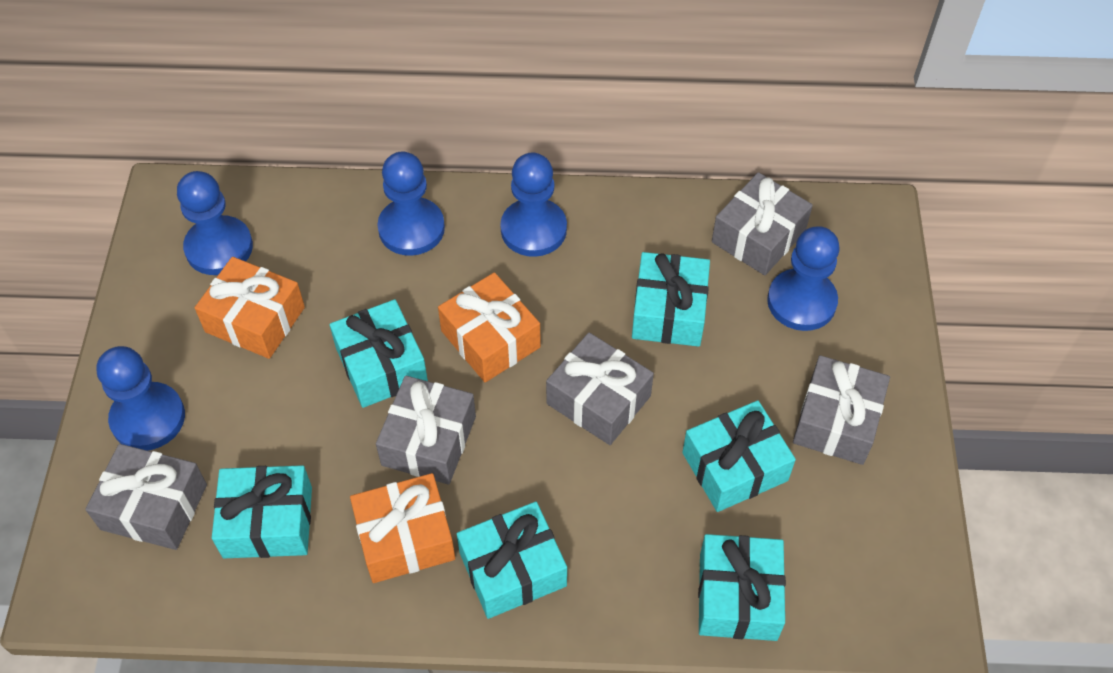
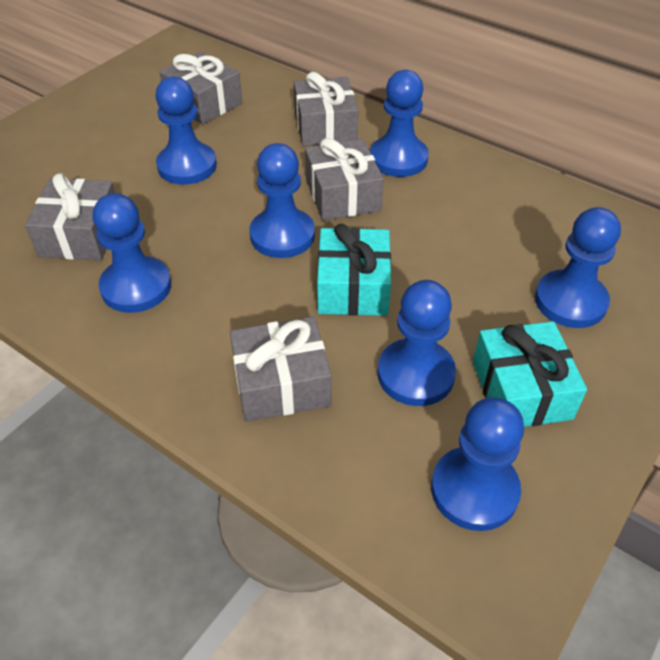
blue pawn: 5 -> 7
orange gift: 3 -> 0
turquoise gift: 6 -> 2

